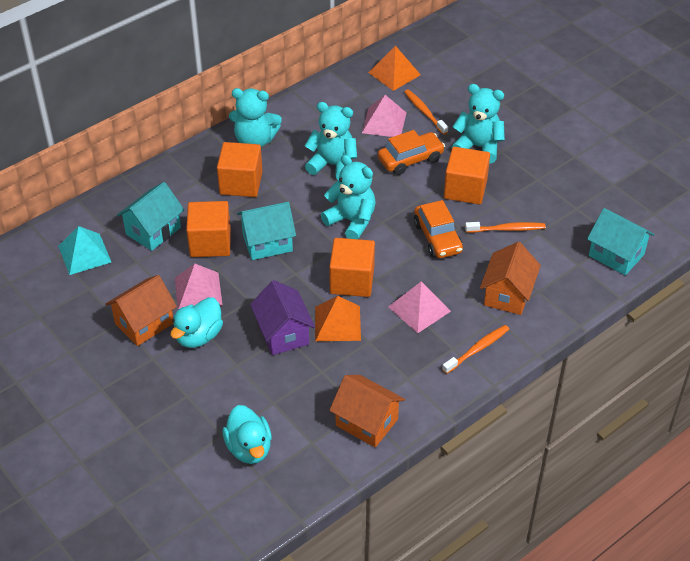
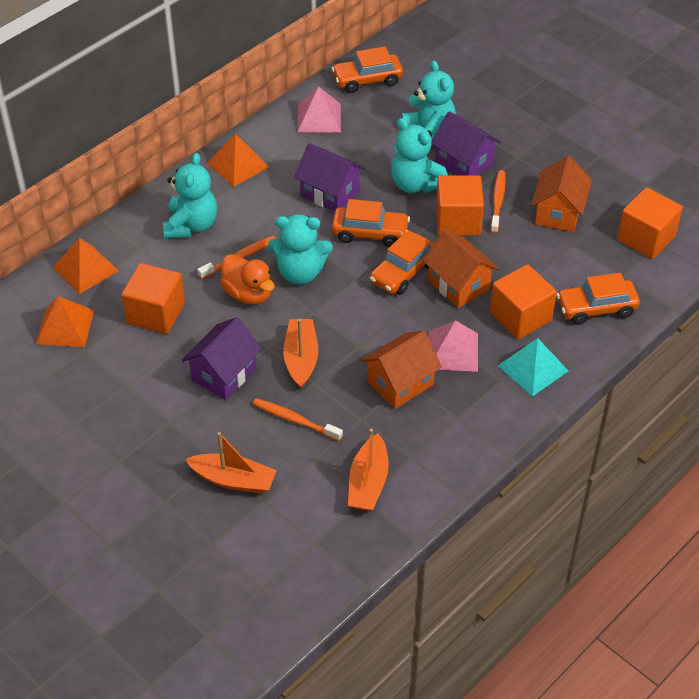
orange boat: 0 -> 3
orange car: 2 -> 4
orange duck: 0 -> 1
orange pyramid: 2 -> 3
pink pyramid: 3 -> 2
purple house: 1 -> 3
turquoise duck: 2 -> 0
turquoise house: 3 -> 0

